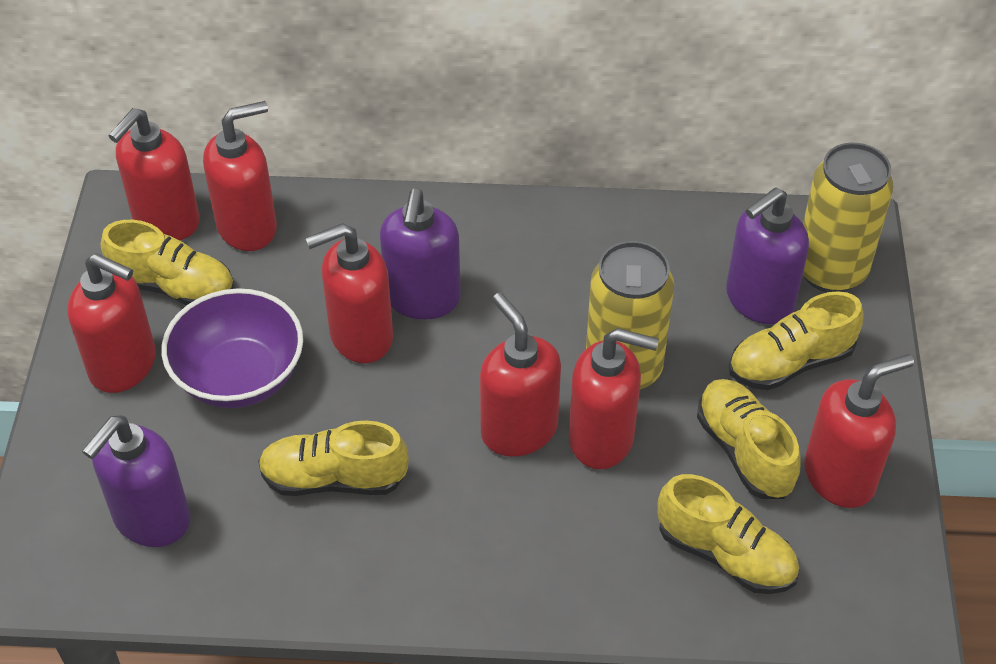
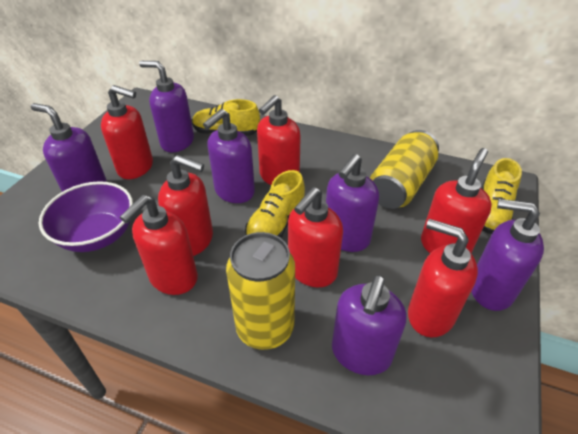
purple soap dispenser: 3 -> 6
yellow shoe: 5 -> 3

